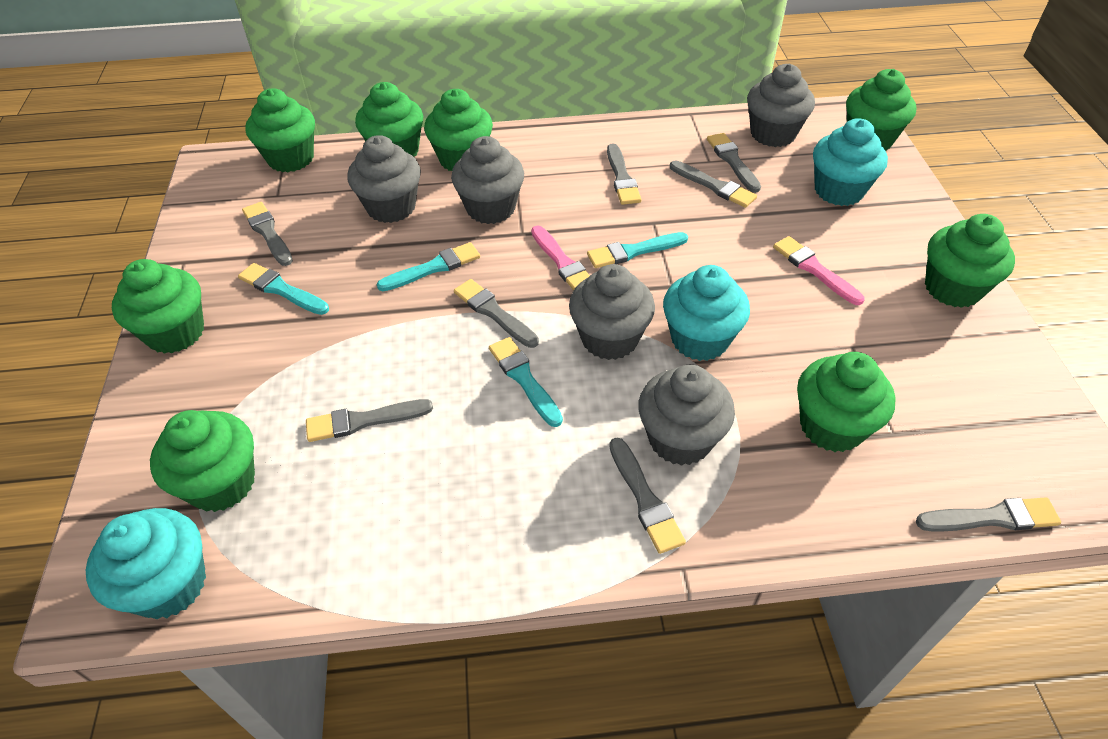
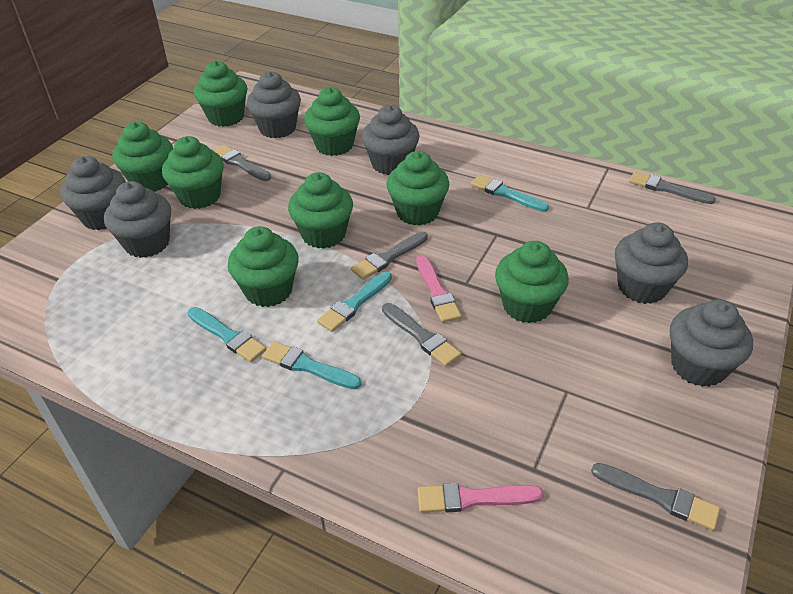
grey brush: 8 -> 5
grey cupcake: 5 -> 6
turquoise cupcake: 3 -> 0

